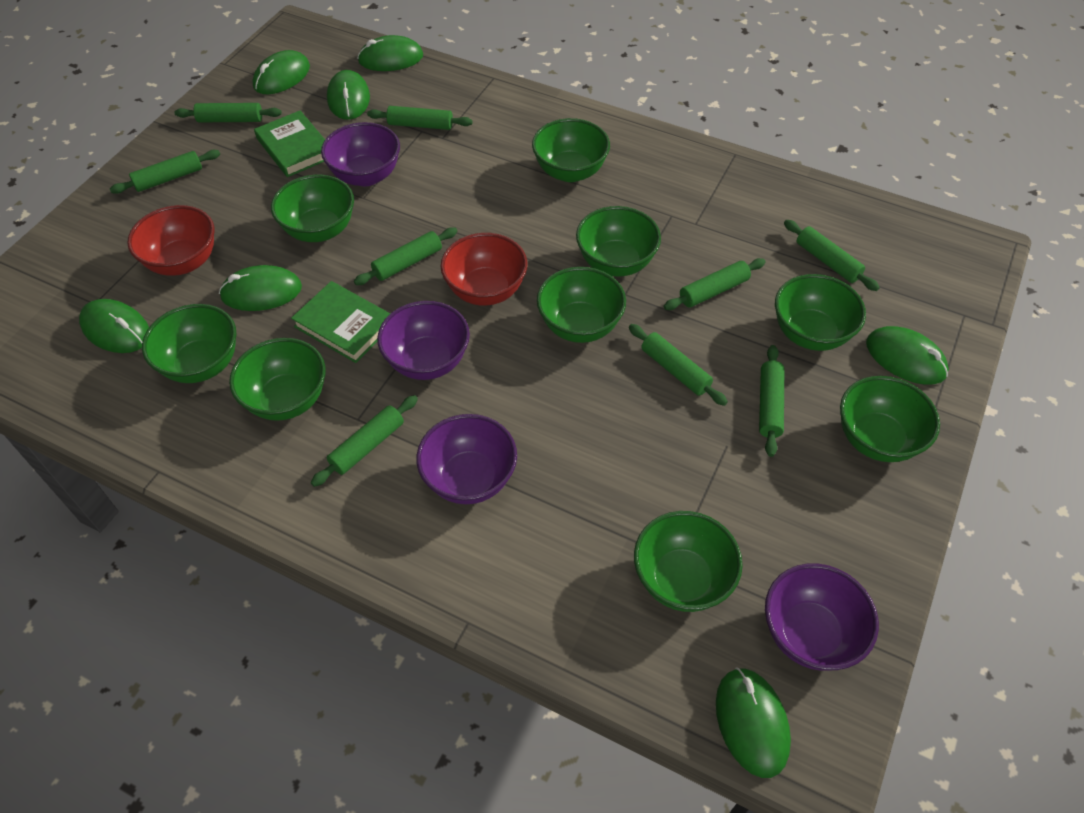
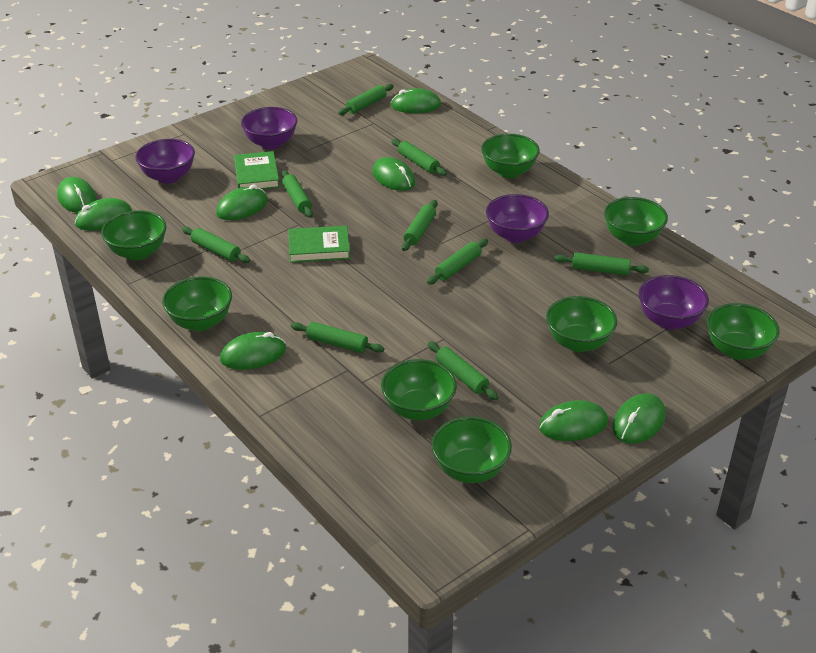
green bowl: 9 -> 8
green mouse: 7 -> 8
red bowl: 2 -> 0

